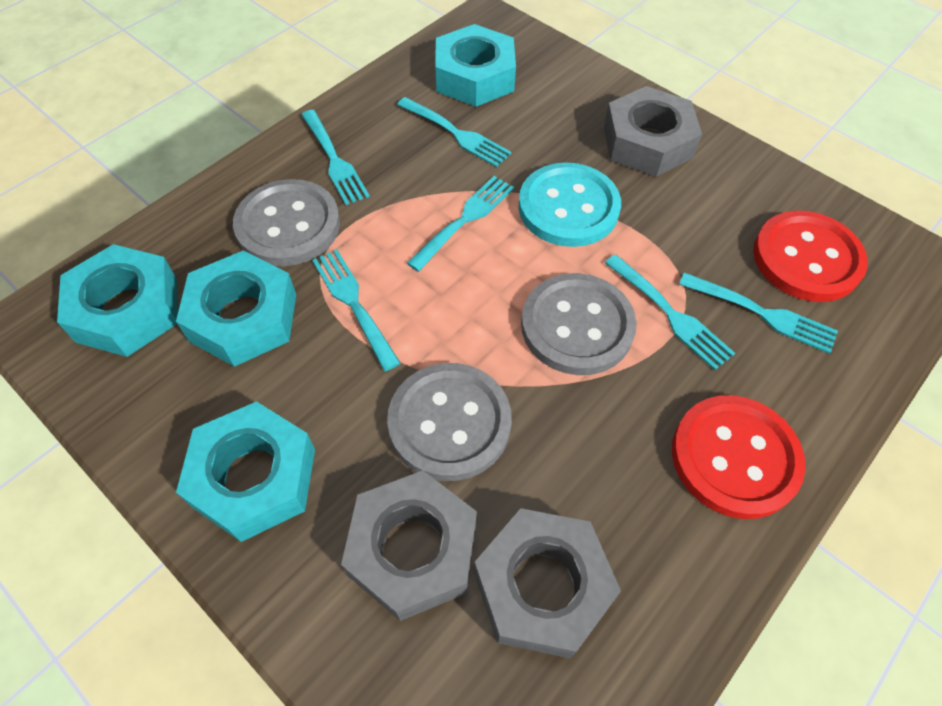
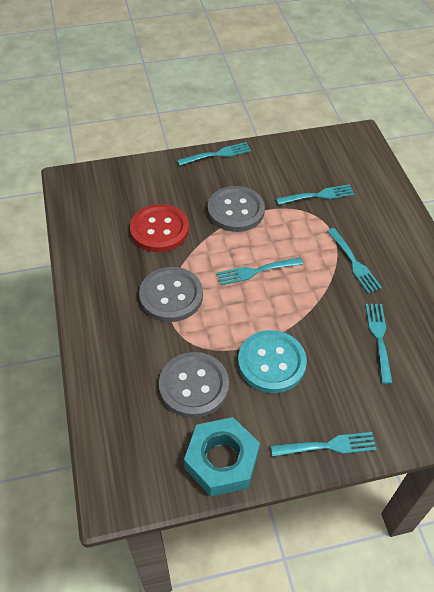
grey nut: 3 -> 0
red button: 2 -> 1
turquoise nut: 4 -> 1

